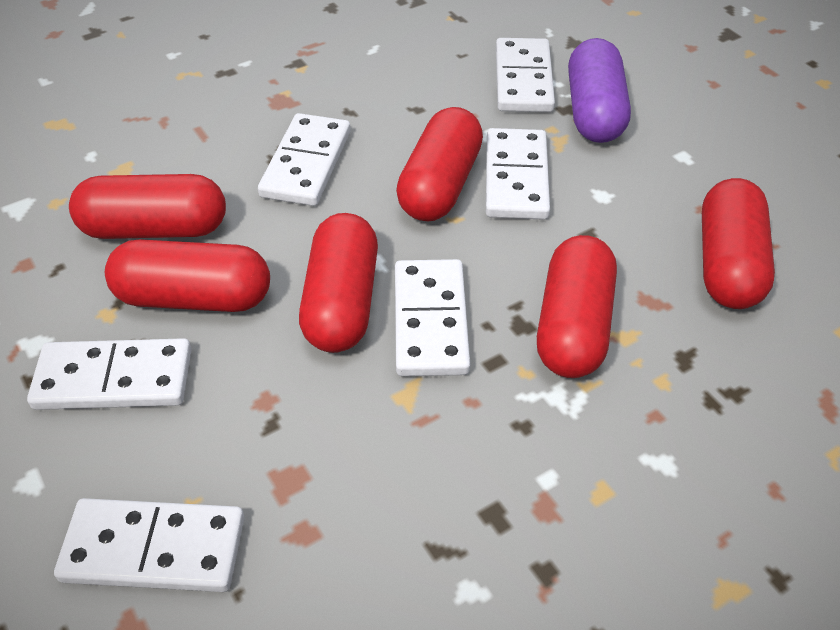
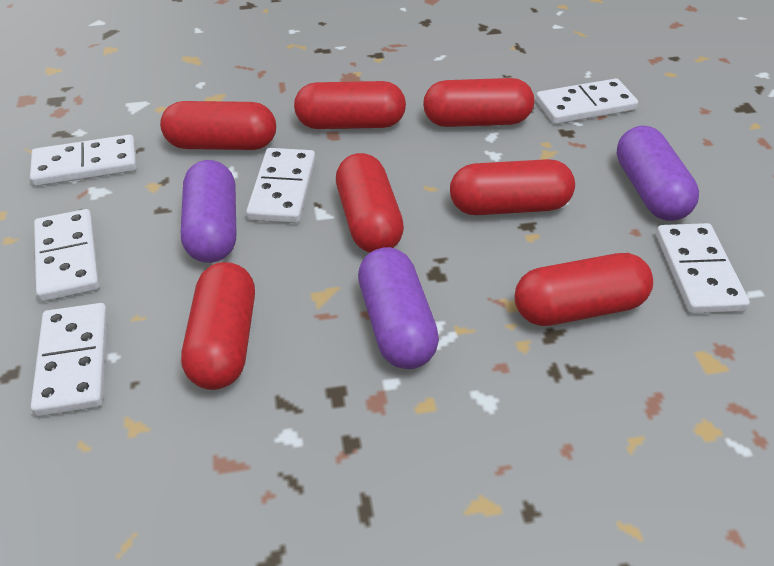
purple capsule: 1 -> 3
red capsule: 6 -> 7

